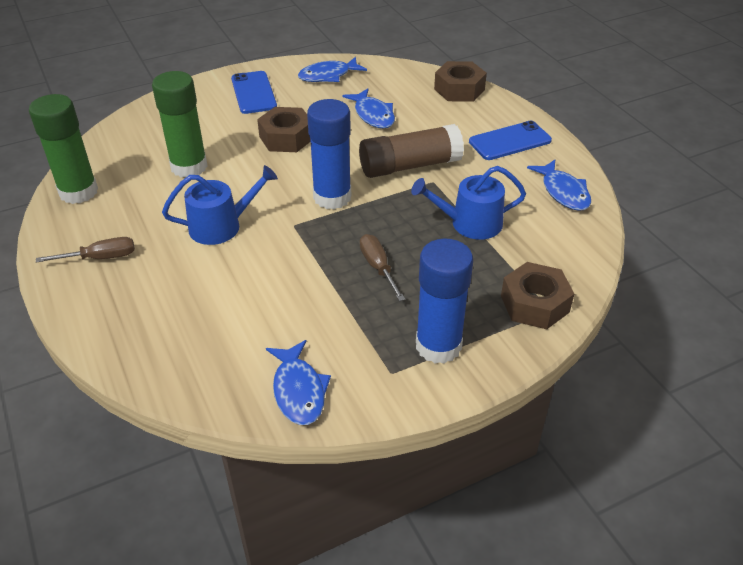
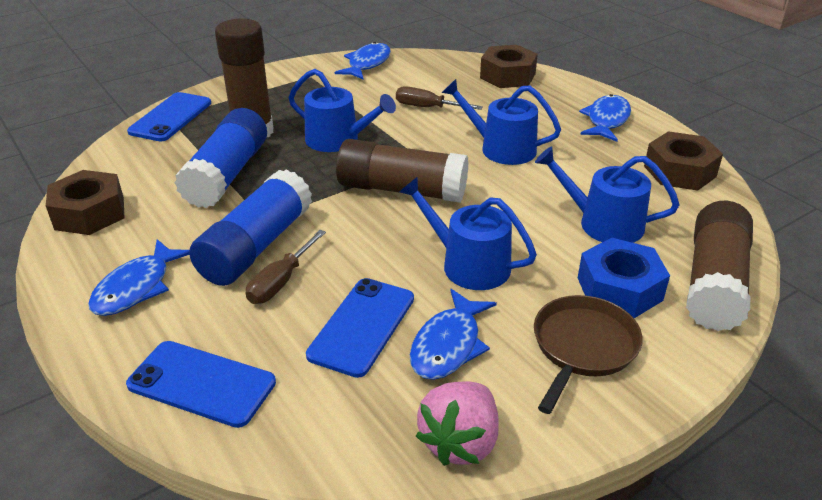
blue nut: 0 -> 1
blue phone: 2 -> 3
blue watering can: 2 -> 4
brown glue stick: 1 -> 3
brown pan: 0 -> 1
green glue stick: 2 -> 0
pink strawberry: 0 -> 1

